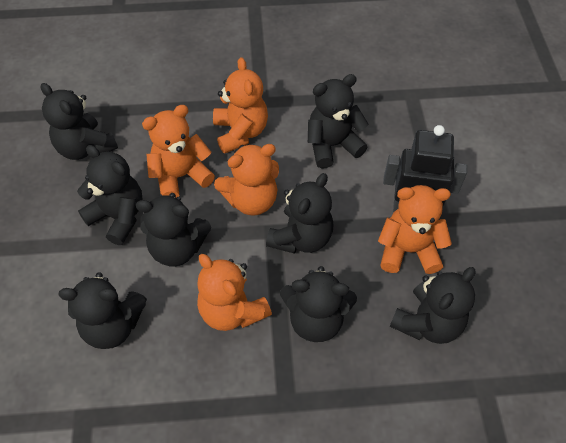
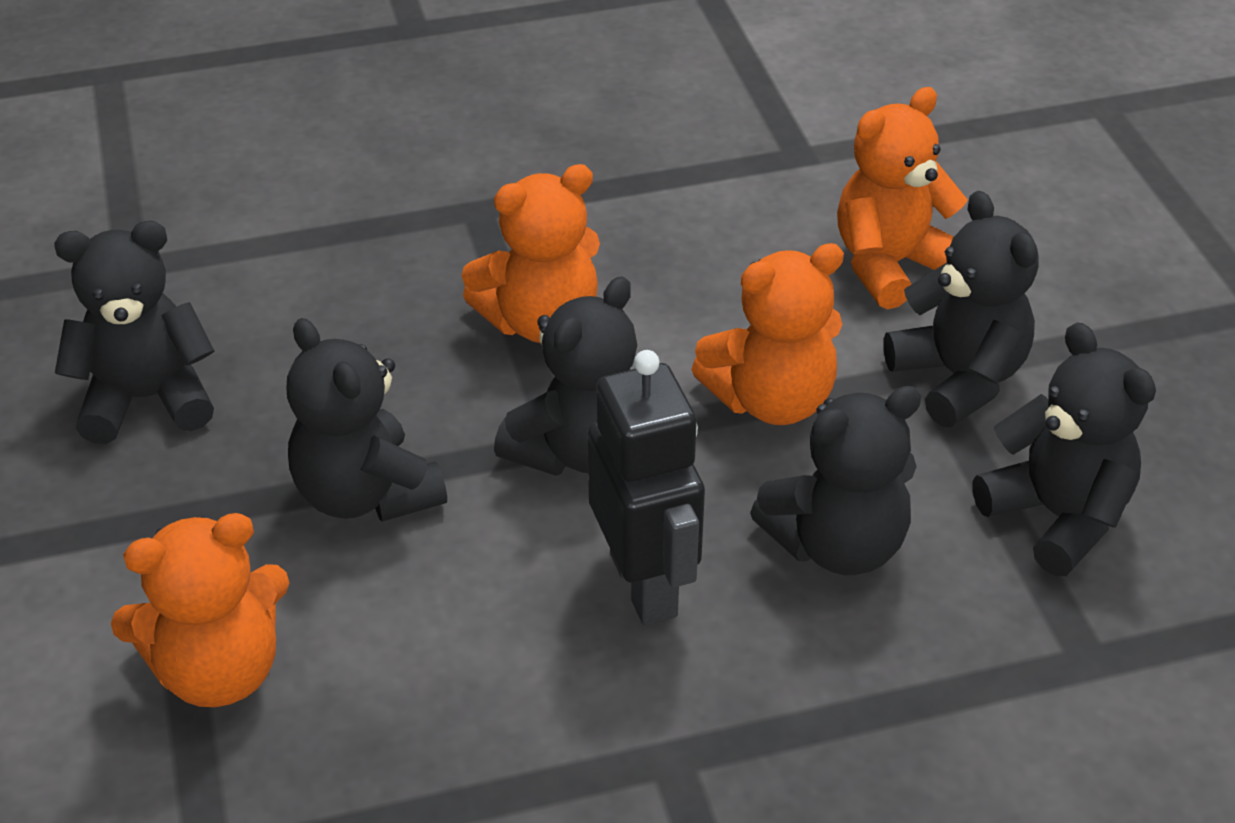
black teddy bear: 8 -> 6
orange teddy bear: 5 -> 4

